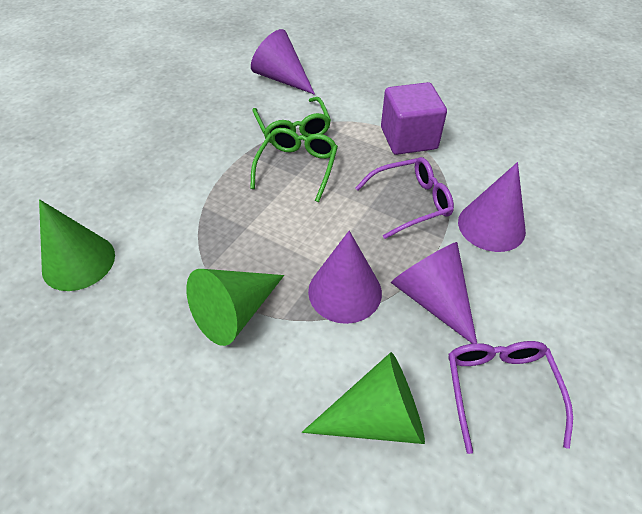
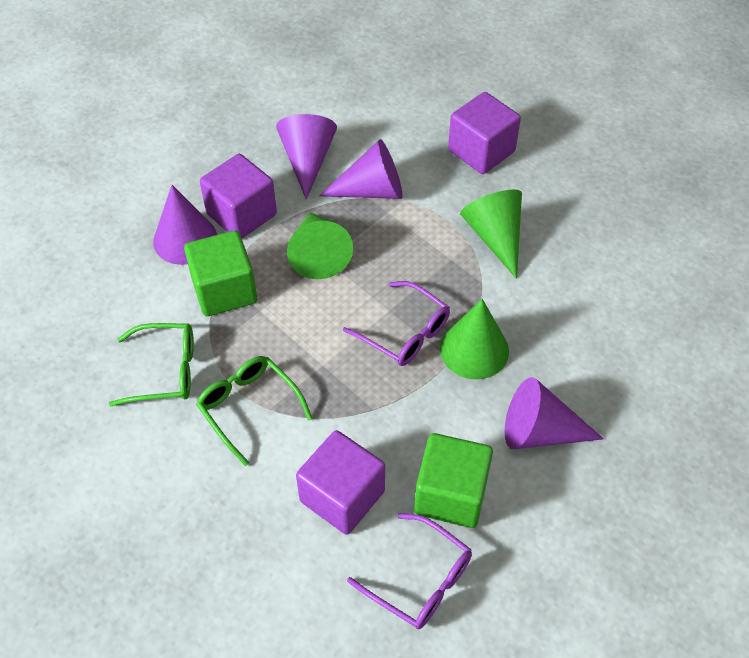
green cube: 0 -> 2
purple cube: 1 -> 3

